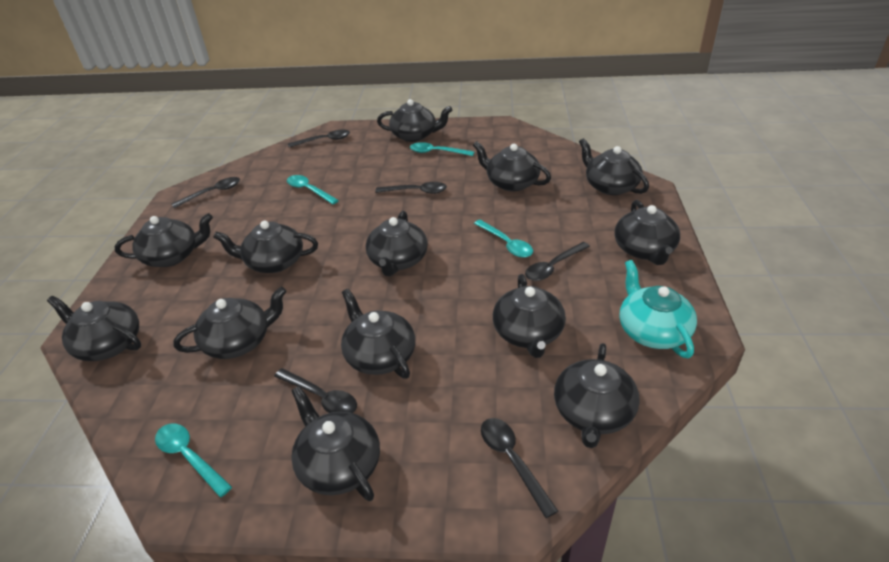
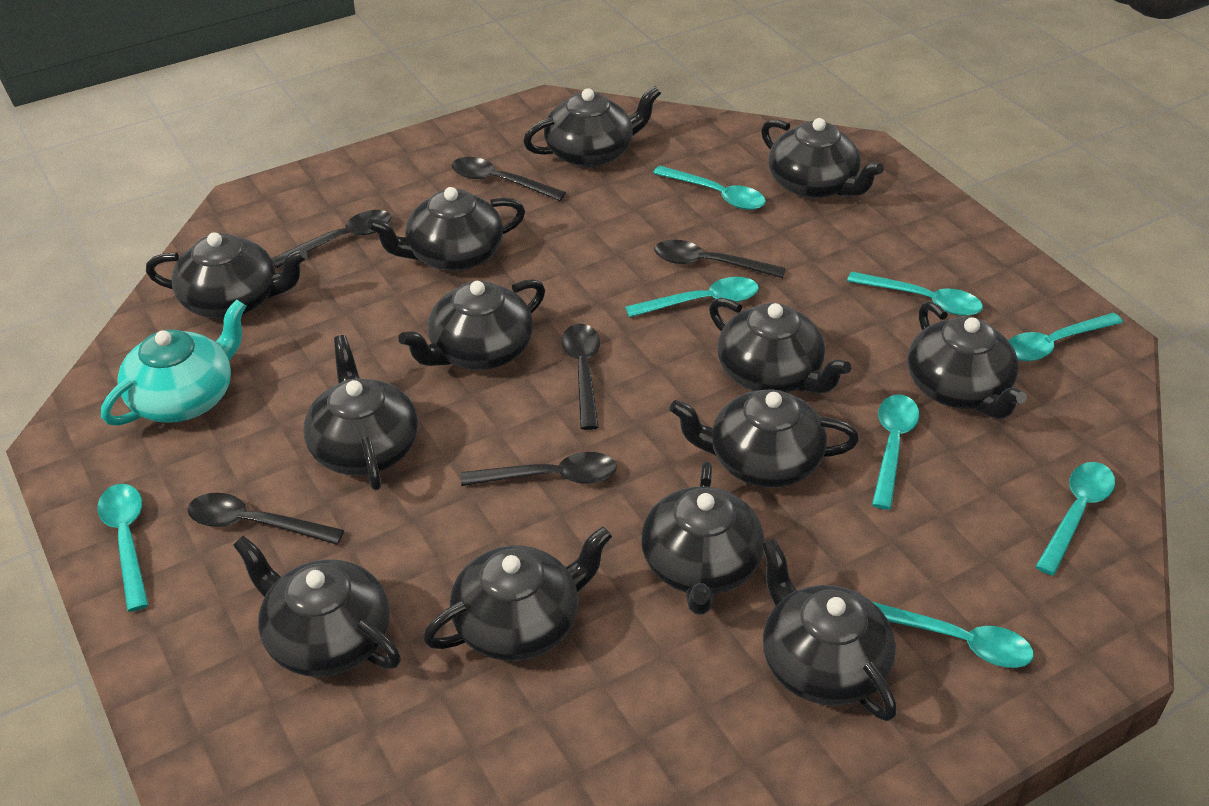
turquoise spoon: 4 -> 8

